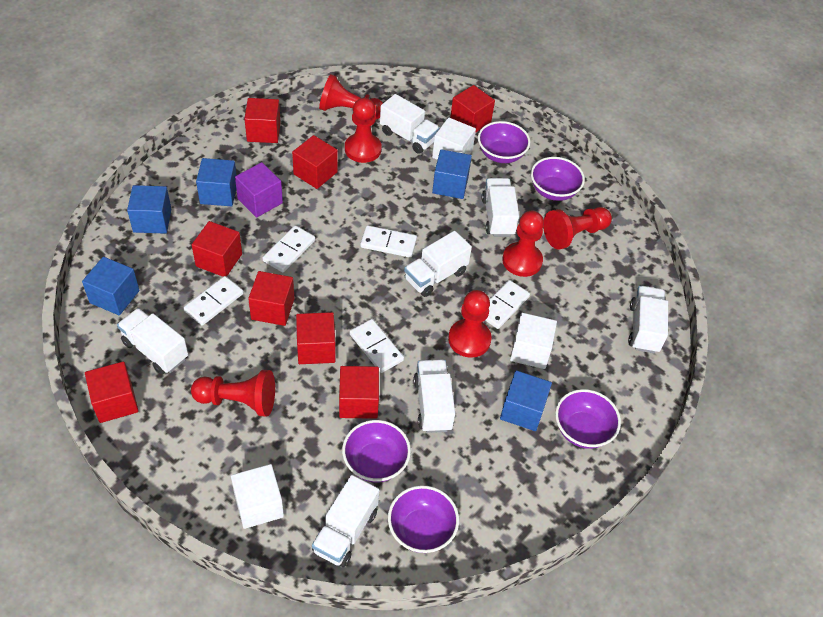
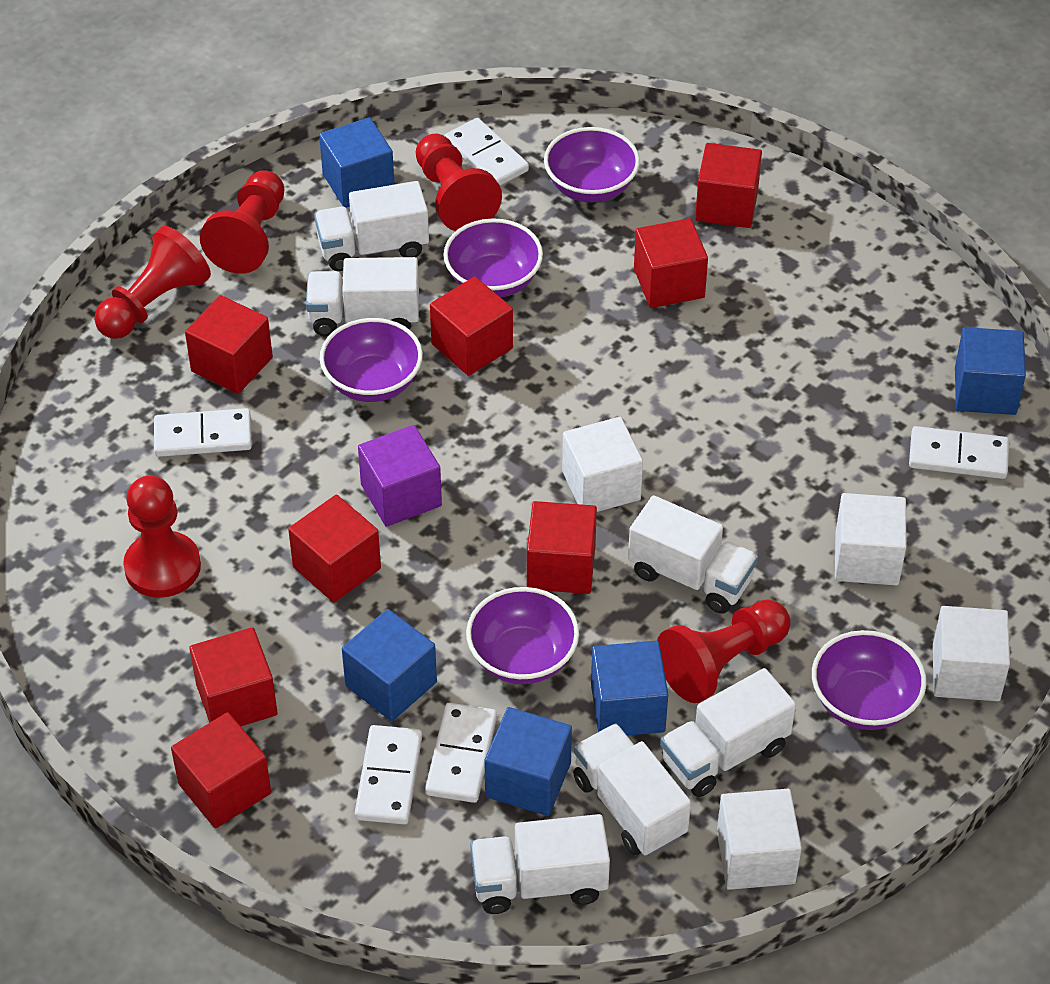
red pawn: 6 -> 5
white cube: 3 -> 4
white truck: 7 -> 6

